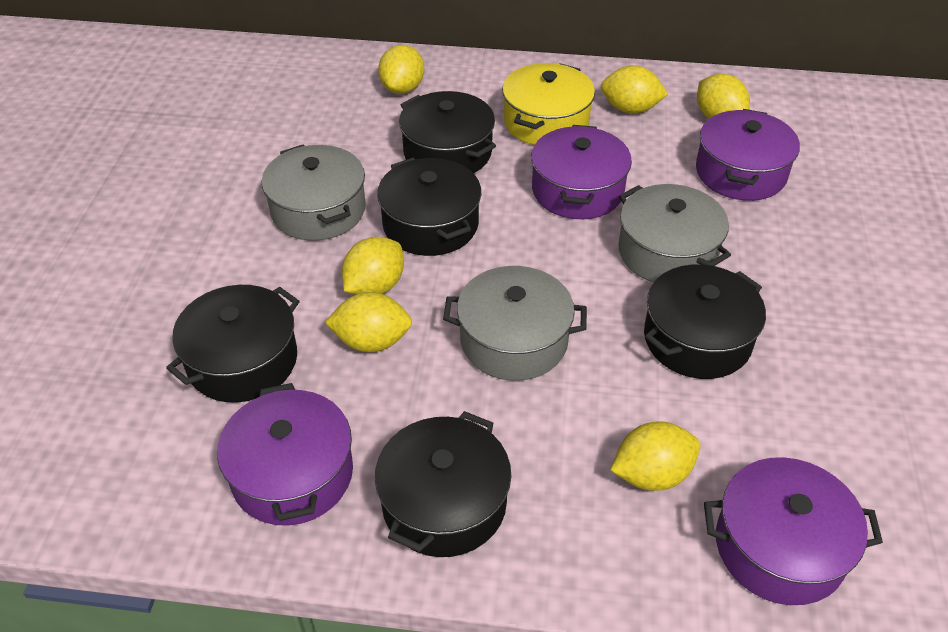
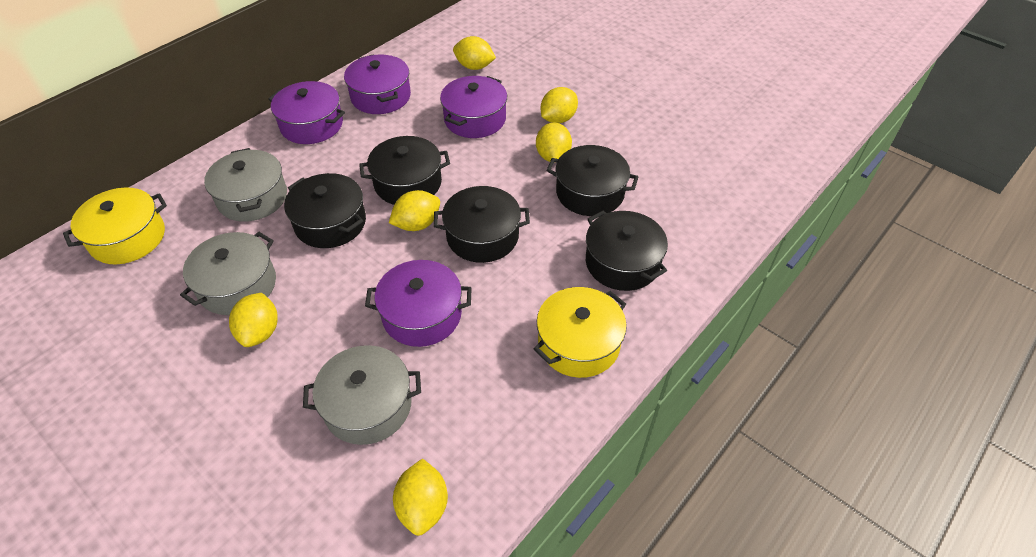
yellow pot: 1 -> 2

